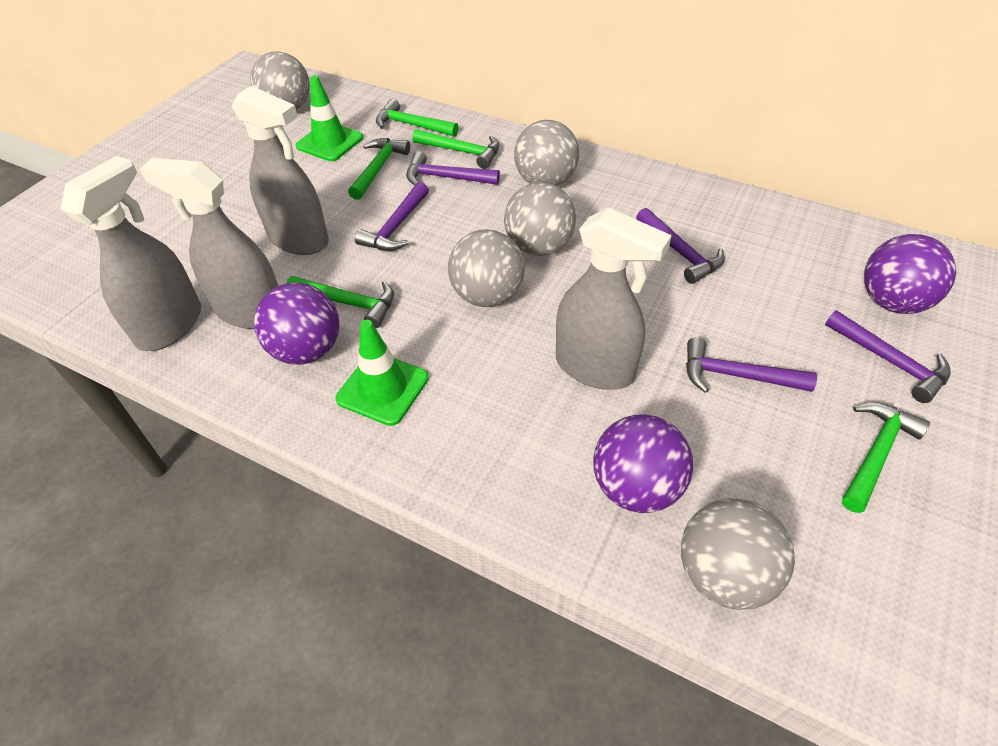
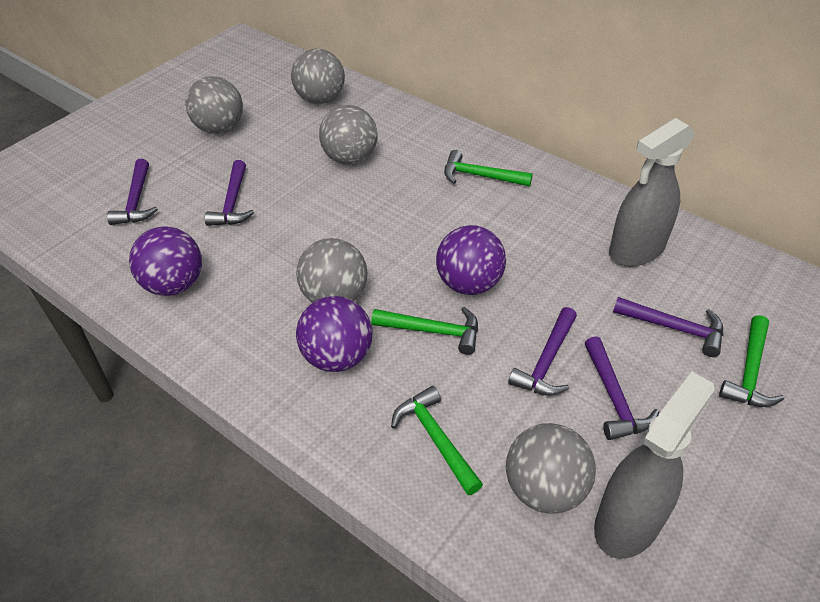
green hammer: 5 -> 4
green traffic cone: 2 -> 0
grey spray bottle: 4 -> 2

